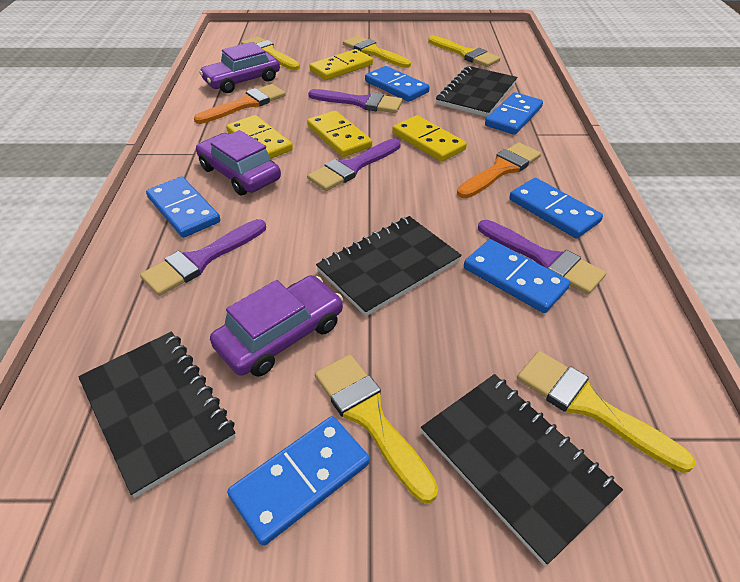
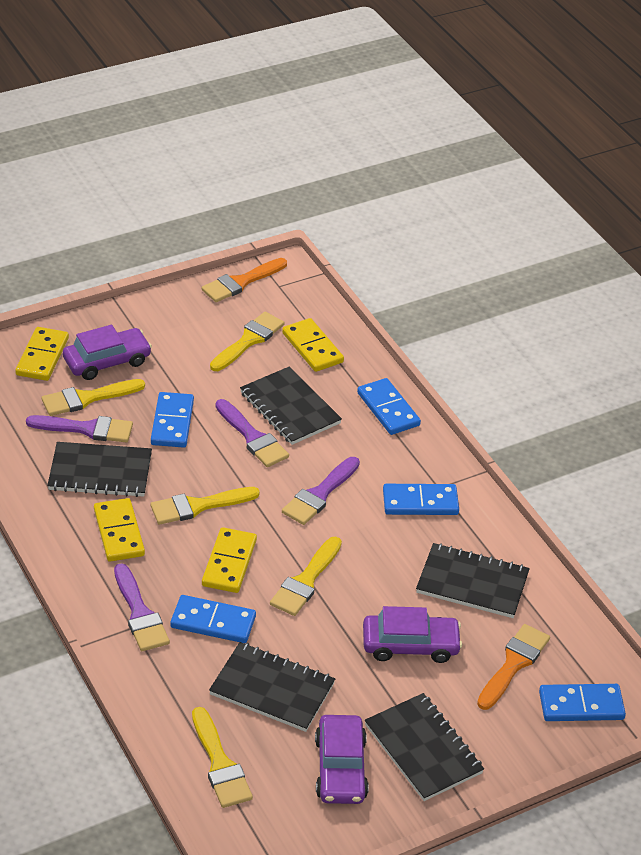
black notebook: 4 -> 5
blue domino: 6 -> 5

